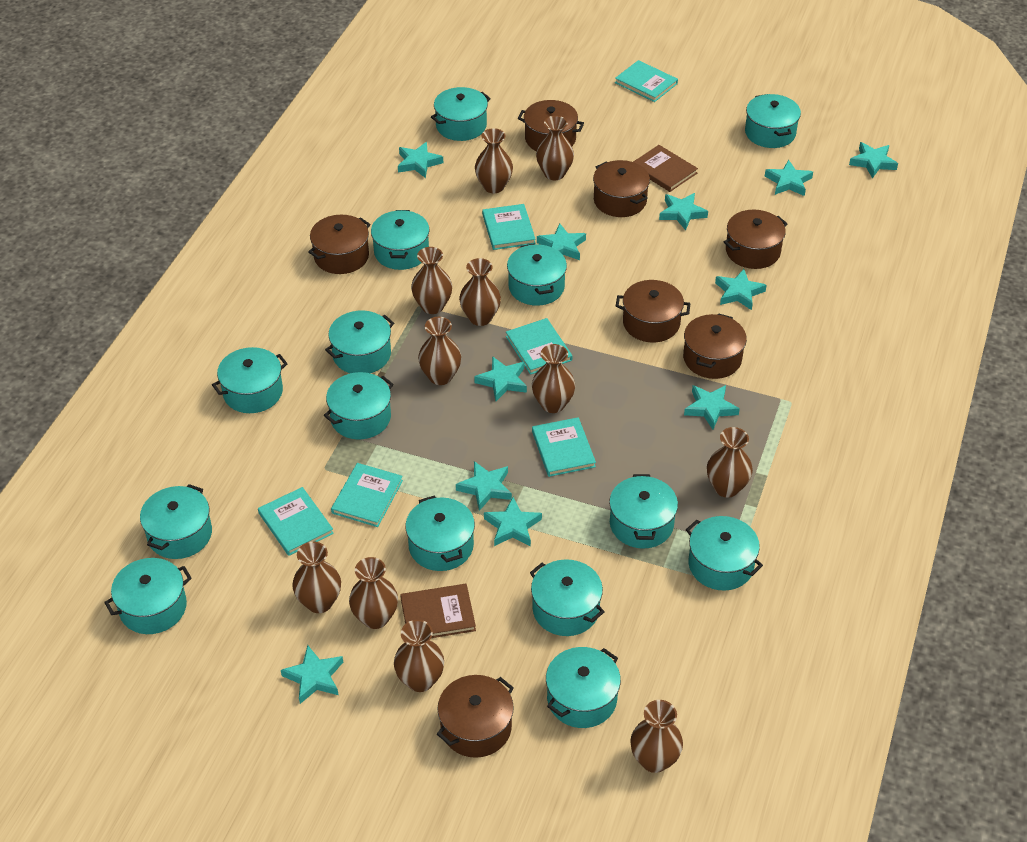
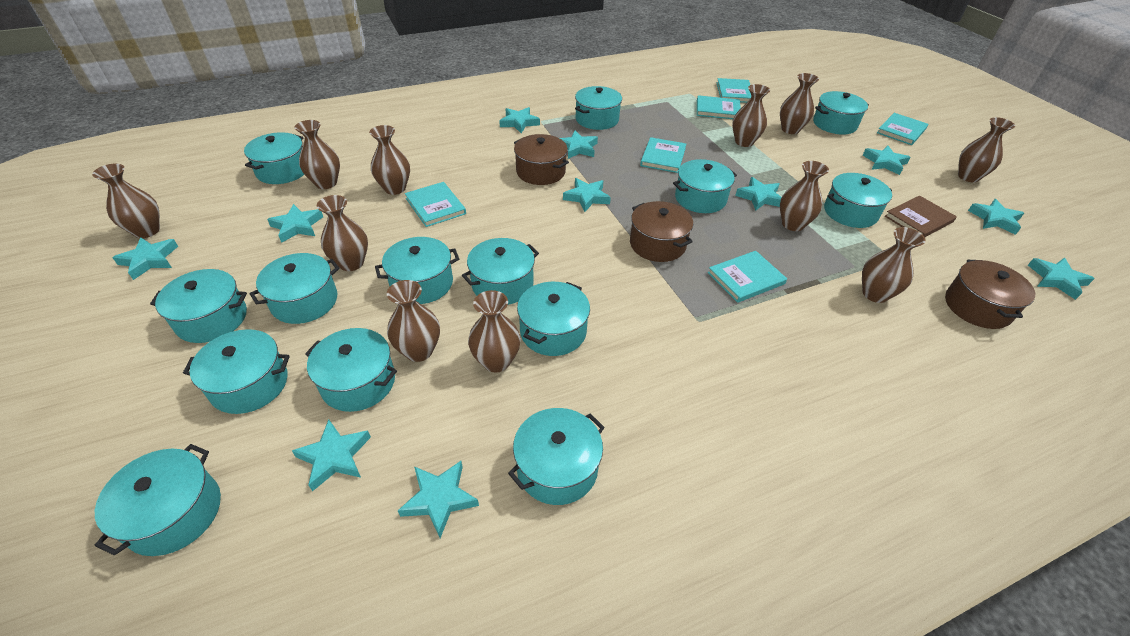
brown book: 2 -> 1
brown pot: 7 -> 3

